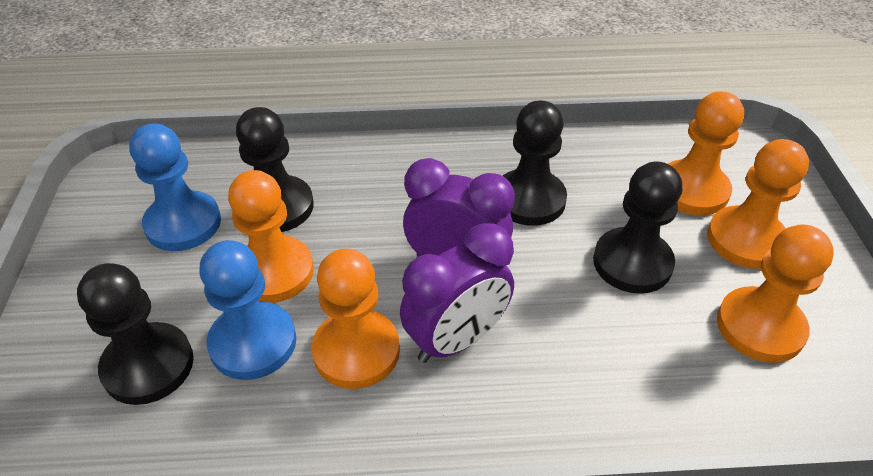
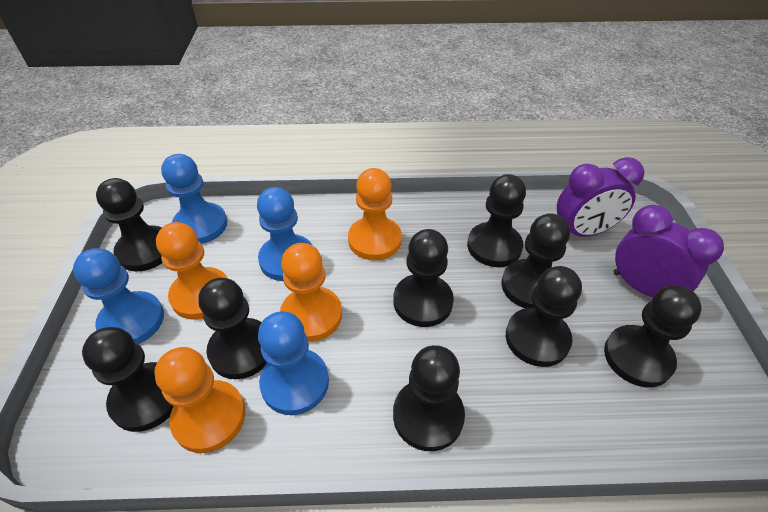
black pawn: 4 -> 9
blue pawn: 2 -> 4
orange pawn: 5 -> 4

